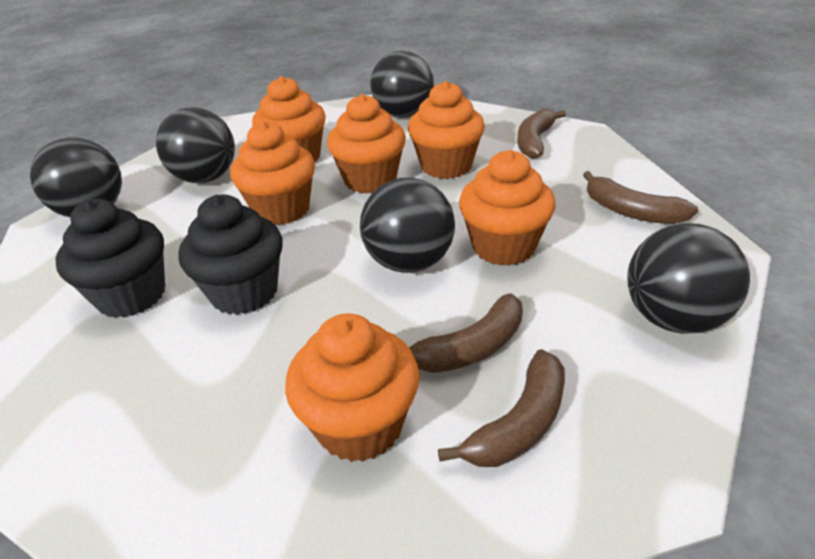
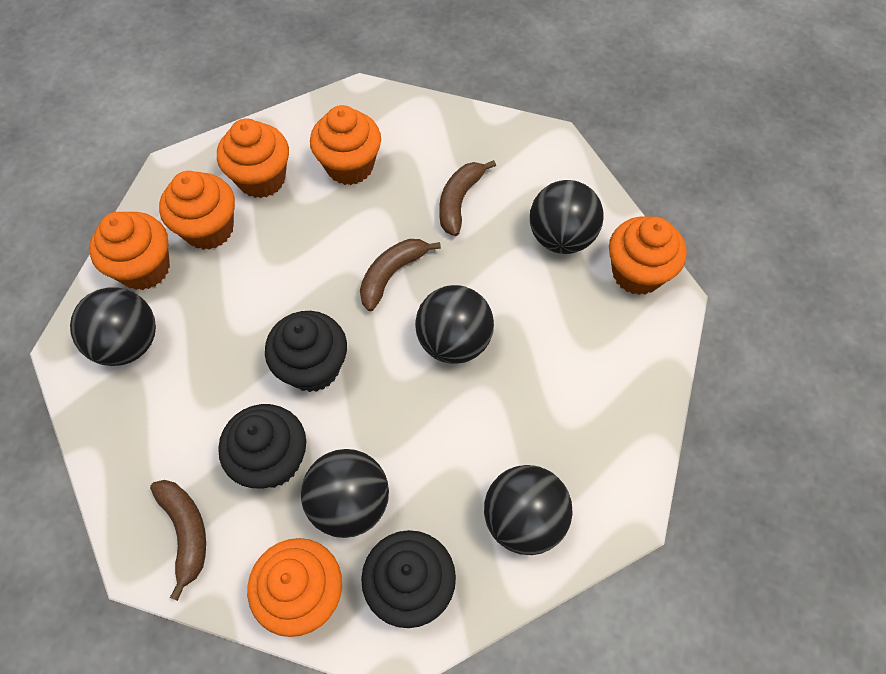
black cupcake: 2 -> 3
brown banana: 4 -> 3

